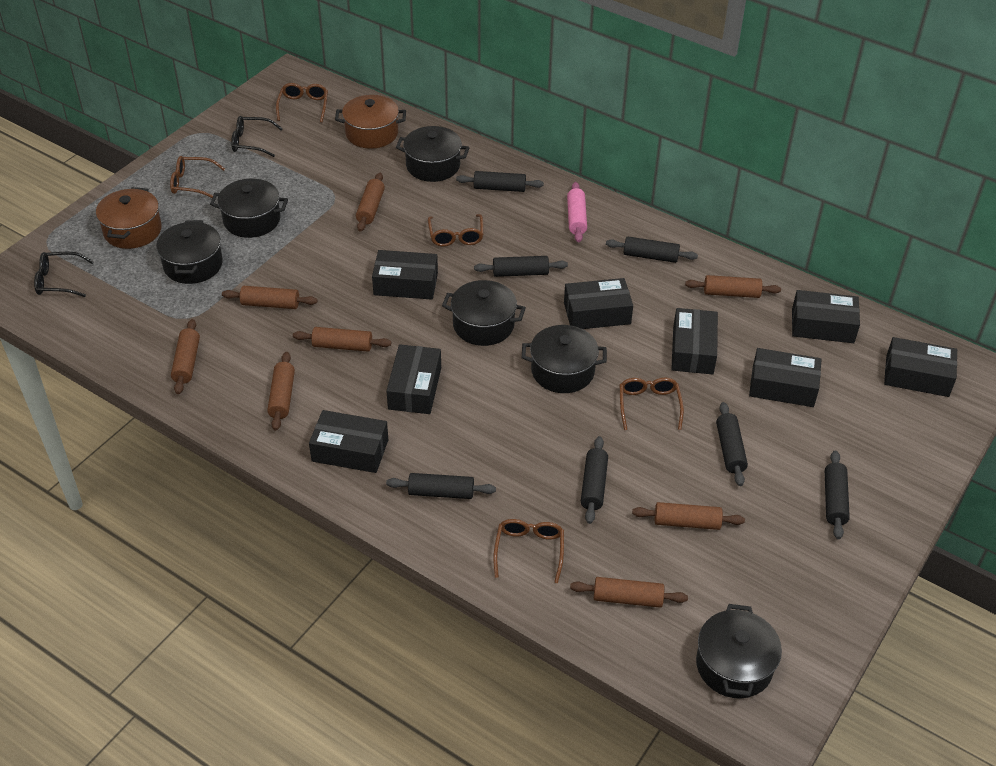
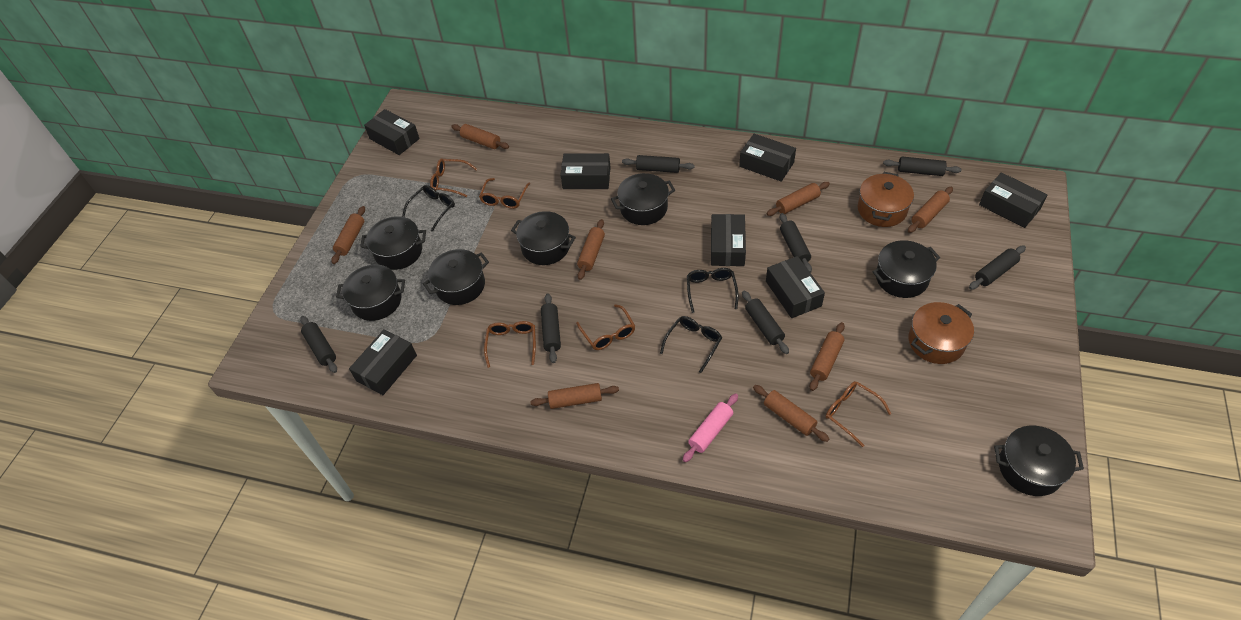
black box: 8 -> 7
black glasses: 2 -> 3
black pot: 6 -> 7

